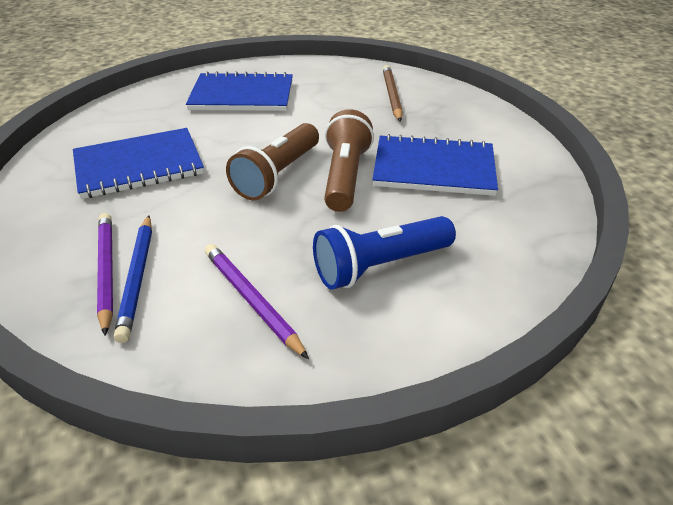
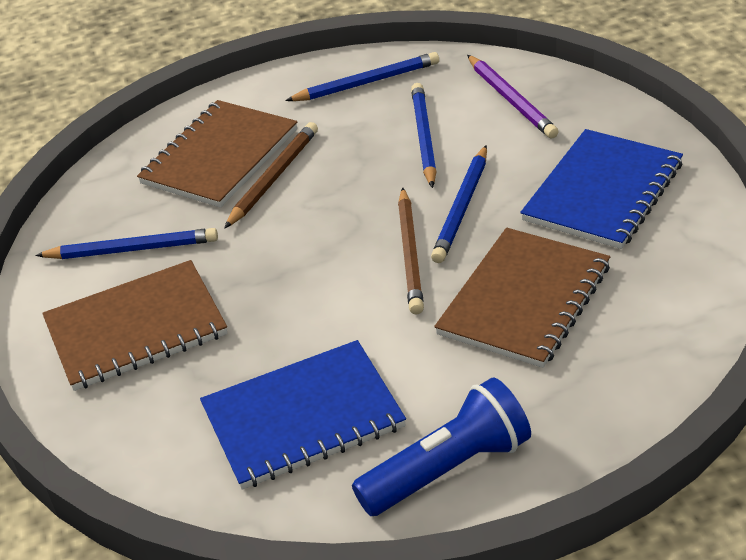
blue notebook: 3 -> 2
blue pencil: 1 -> 4
brown flashlight: 2 -> 0
brown notebook: 0 -> 3
brown pencil: 1 -> 2
purple pencil: 2 -> 1

